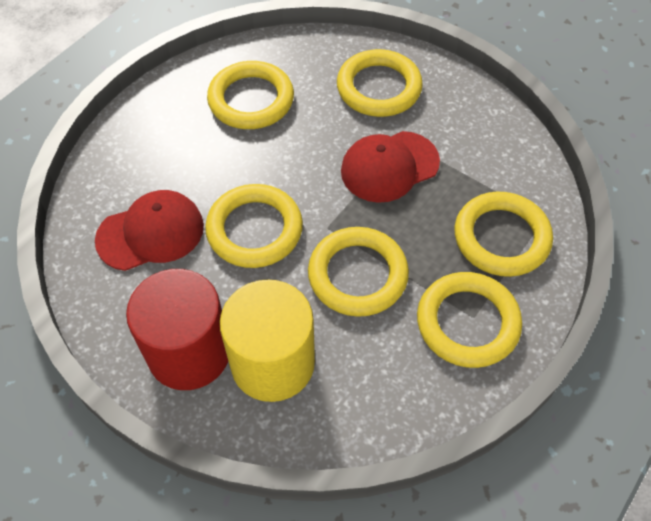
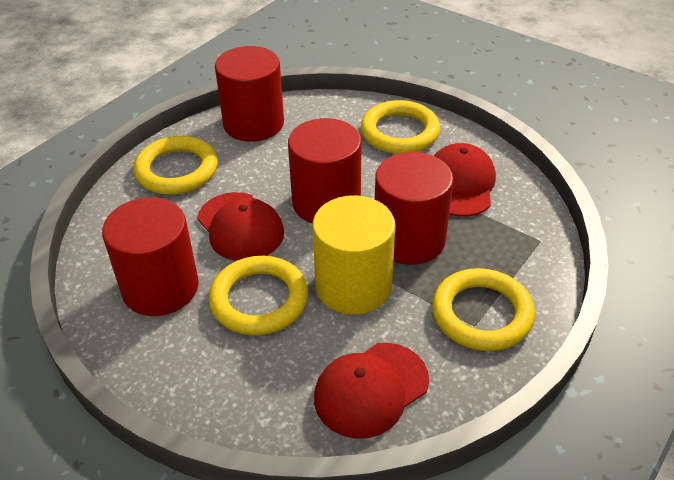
red cap: 2 -> 3
red cylinder: 1 -> 4
yellow ring: 6 -> 4

